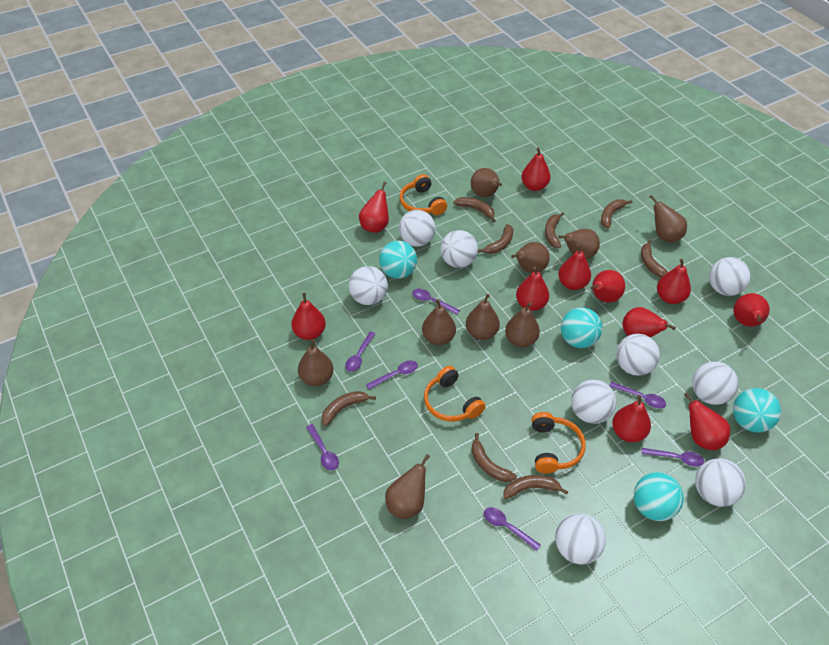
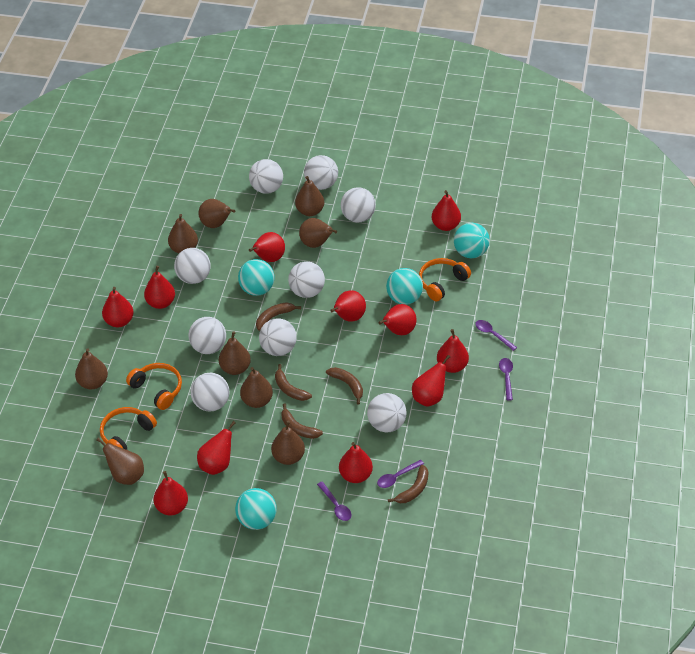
brown banana: 8 -> 5
purple spoon: 7 -> 4

